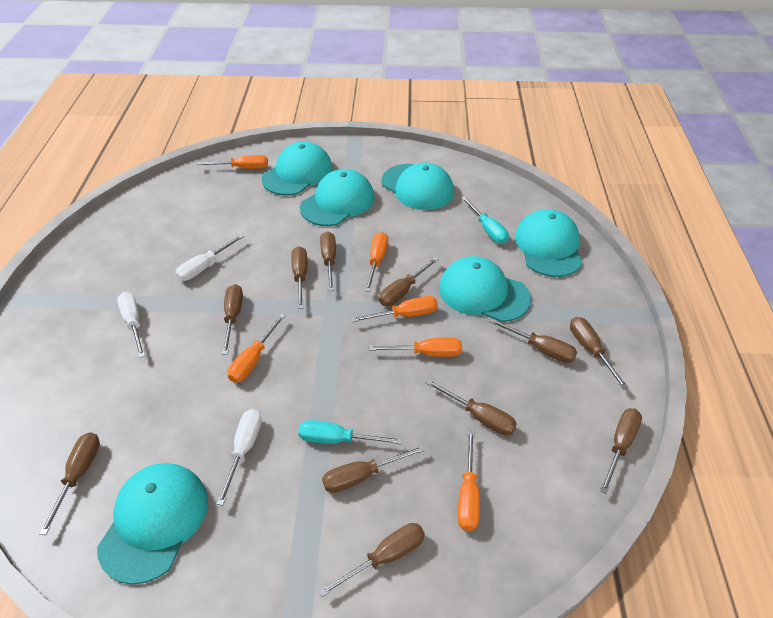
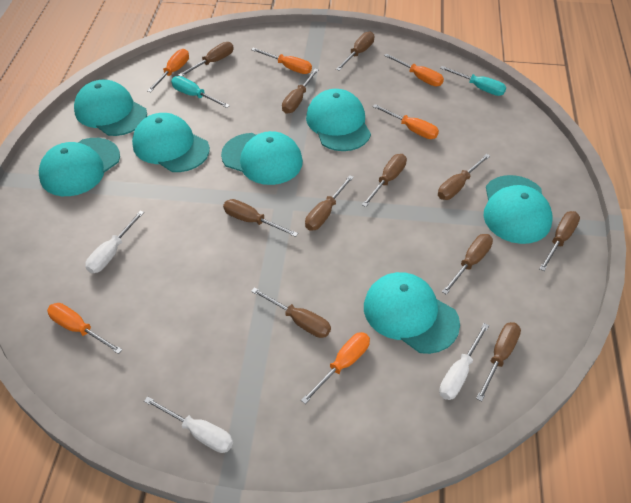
turquoise cap: 6 -> 7

